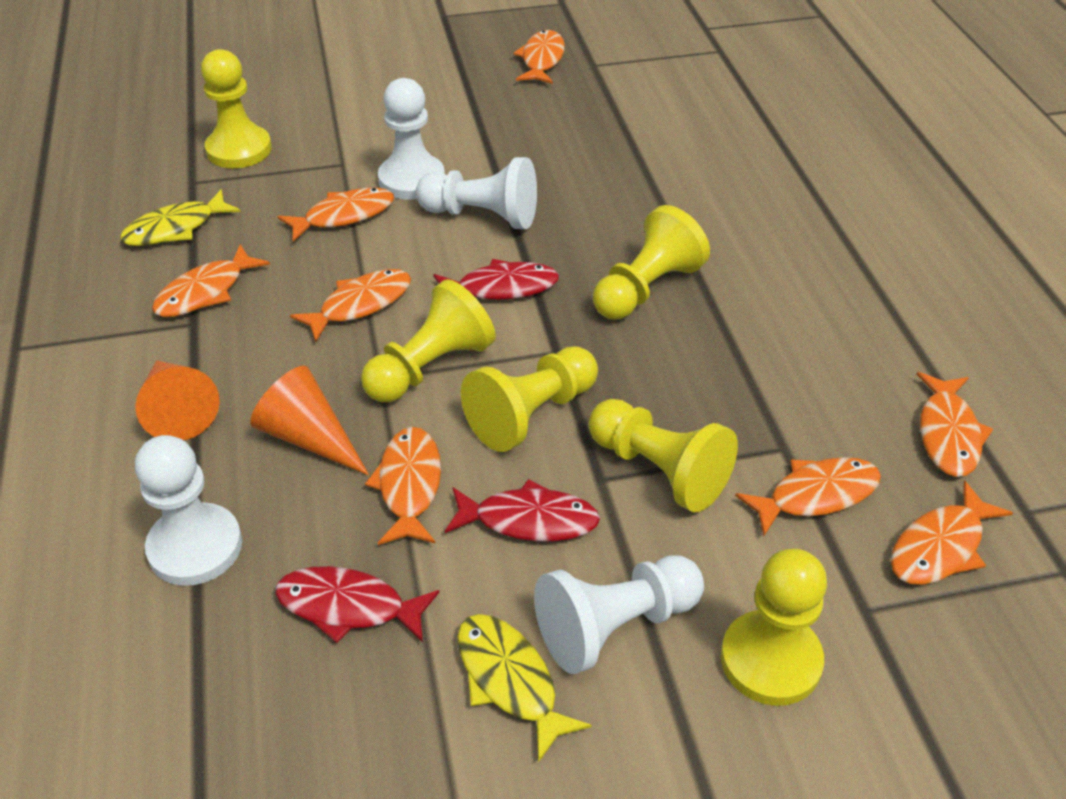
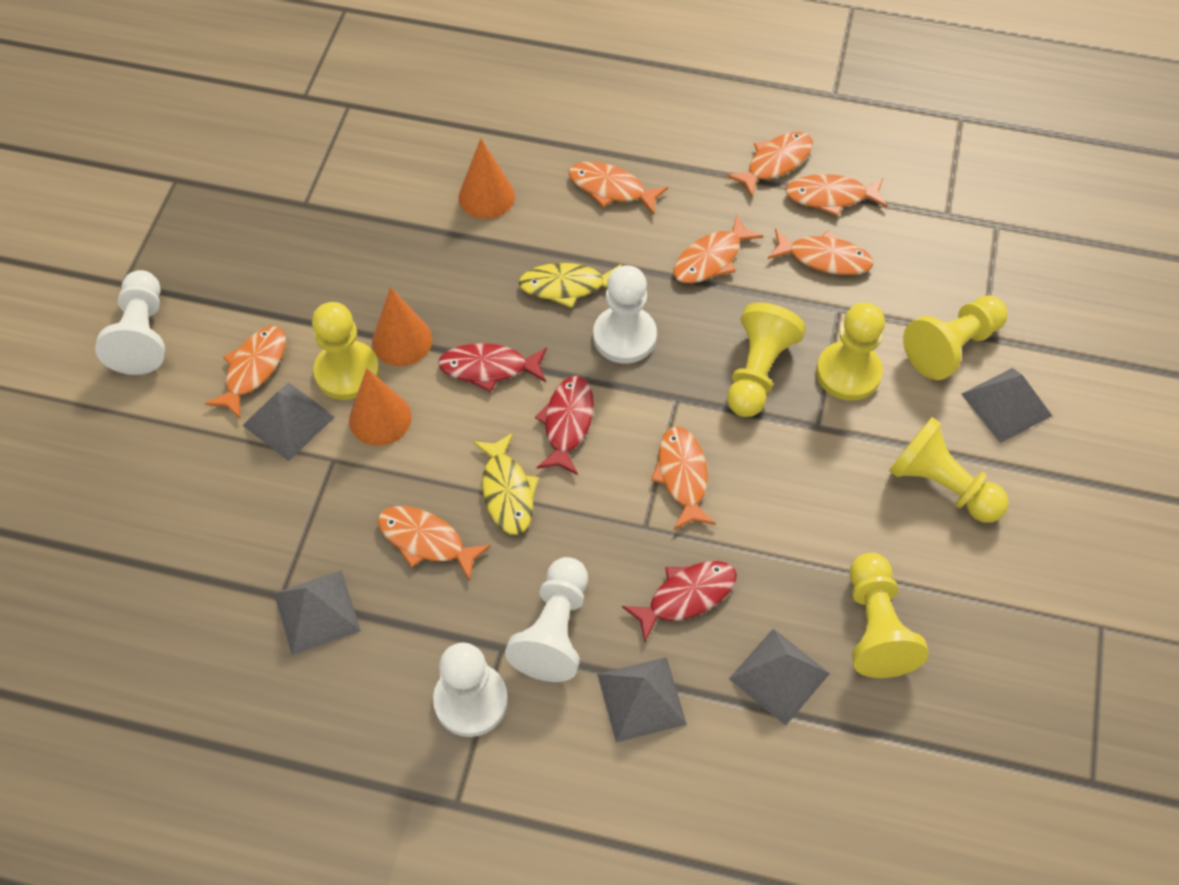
grey pyramid: 0 -> 5
orange cone: 2 -> 3

